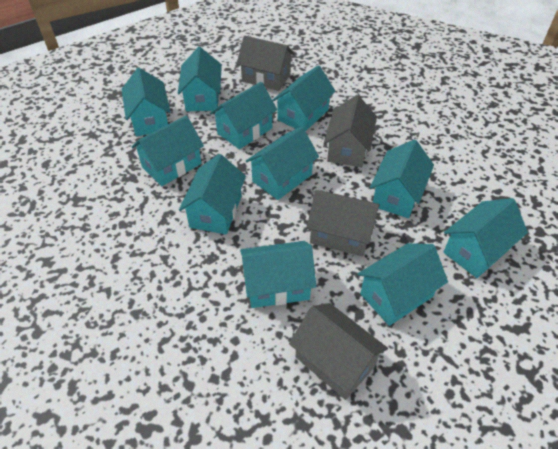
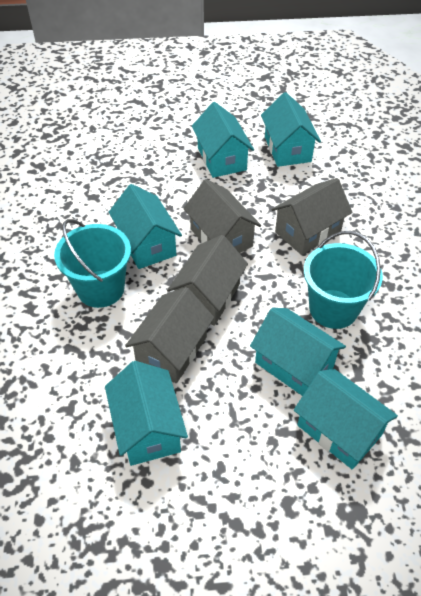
turquoise bucket: 0 -> 2
turquoise house: 11 -> 6

